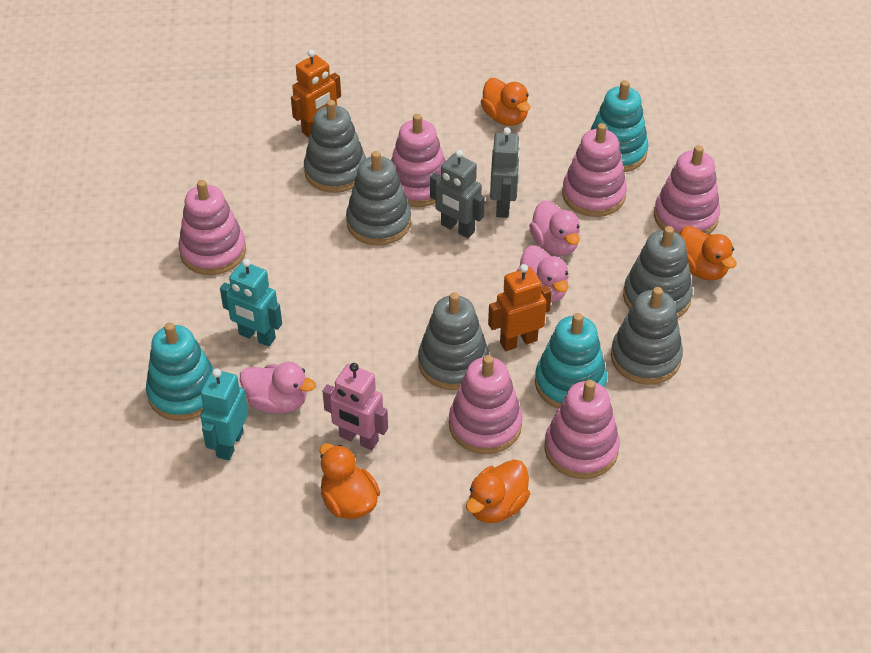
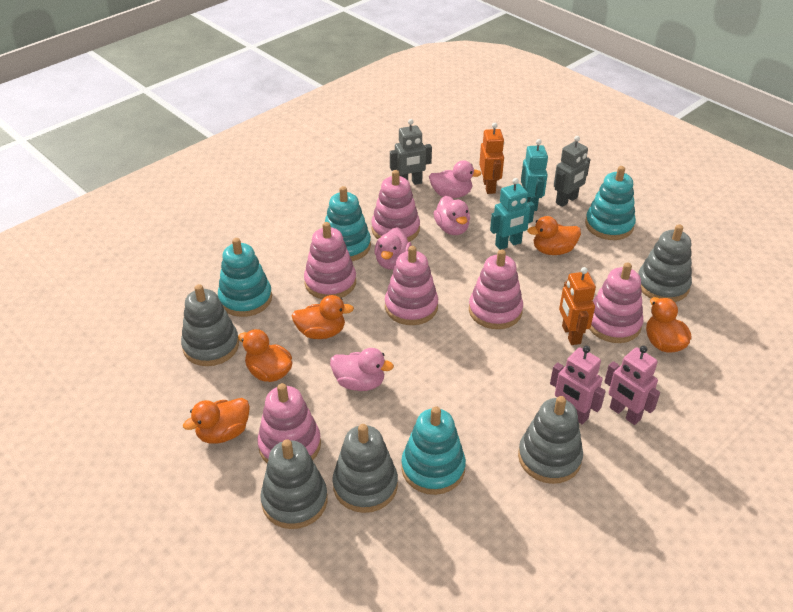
orange duck: 4 -> 5
pink duck: 3 -> 4
pink robot: 1 -> 2
turquoise stacking toy: 3 -> 4

